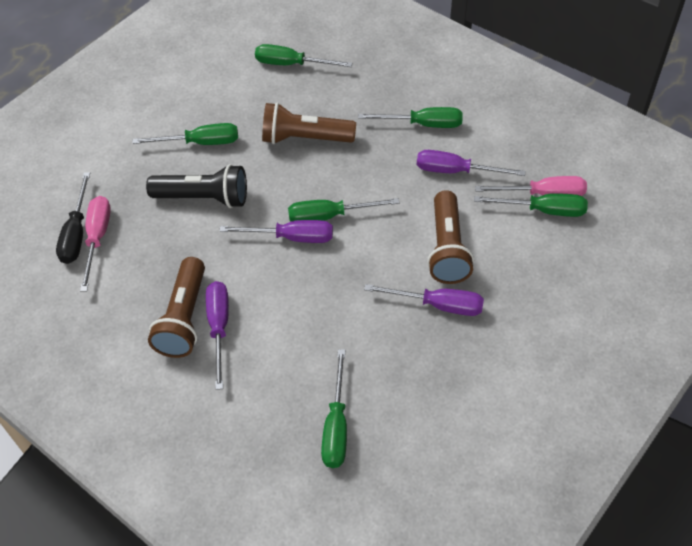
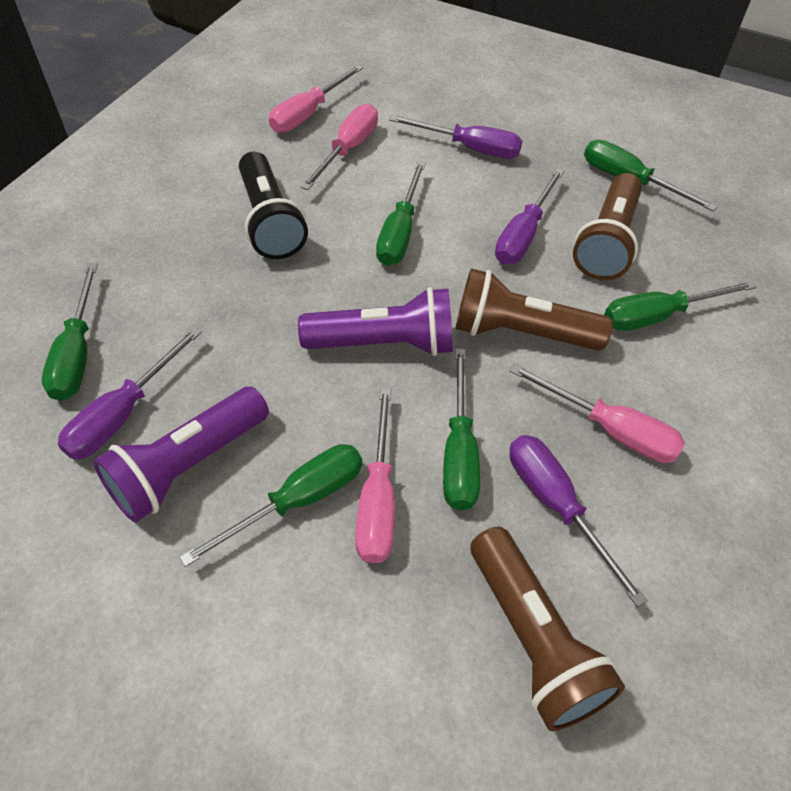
black screwdriver: 1 -> 0
pink screwdriver: 2 -> 4
purple flashlight: 0 -> 2

